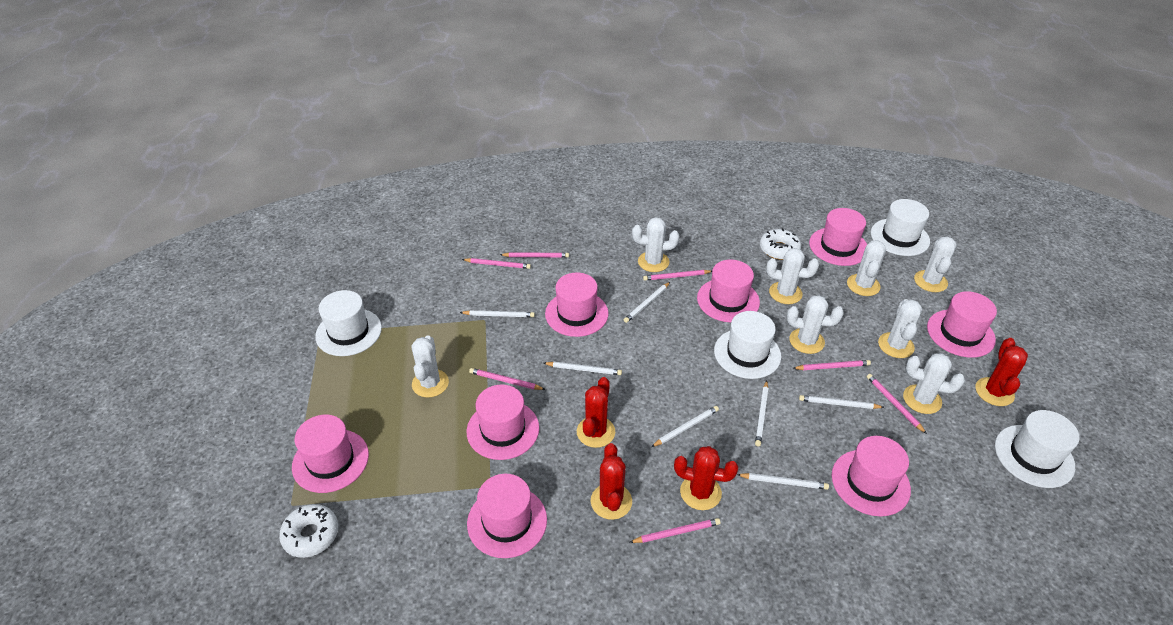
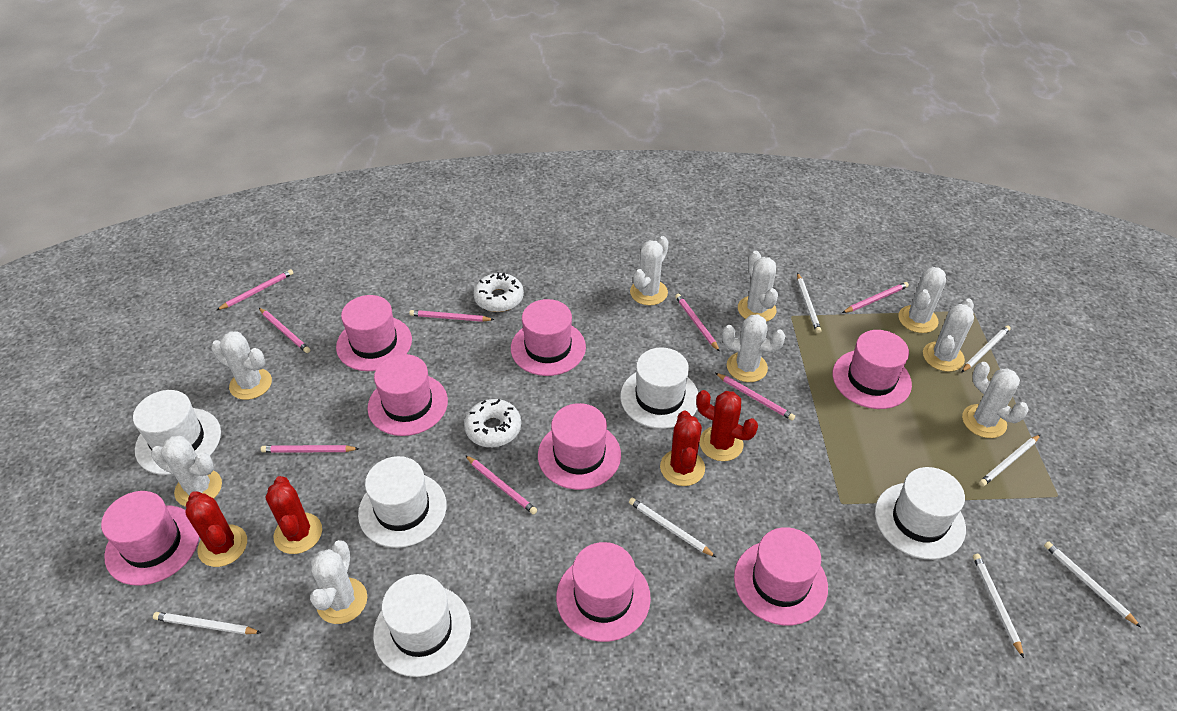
pink pencil: 7 -> 8
white cactus: 8 -> 9
white hat: 4 -> 5

